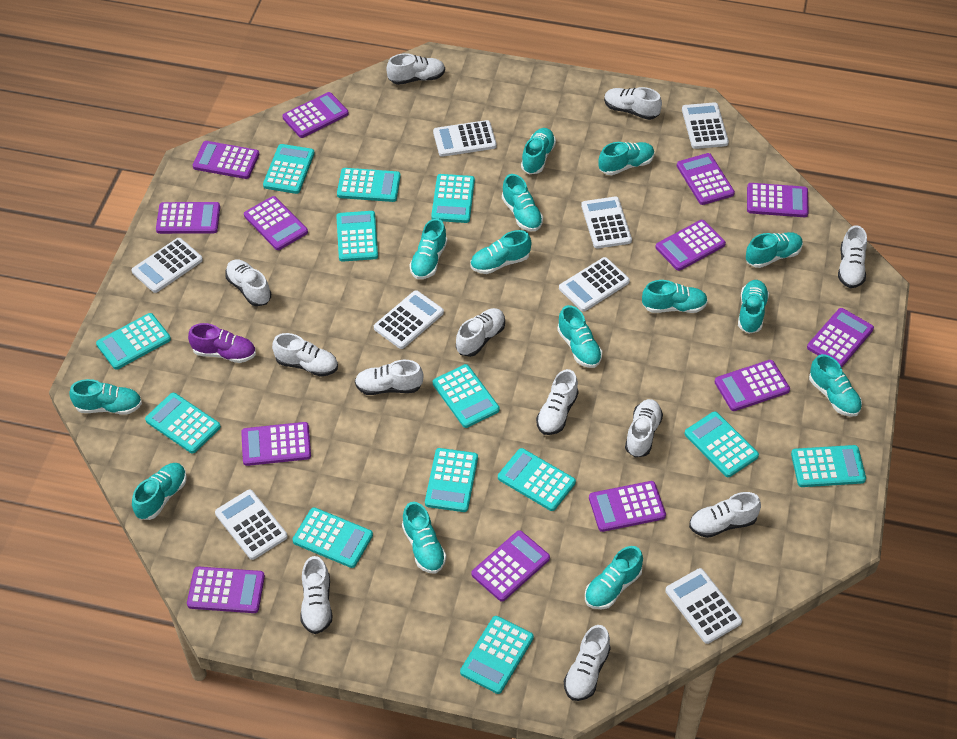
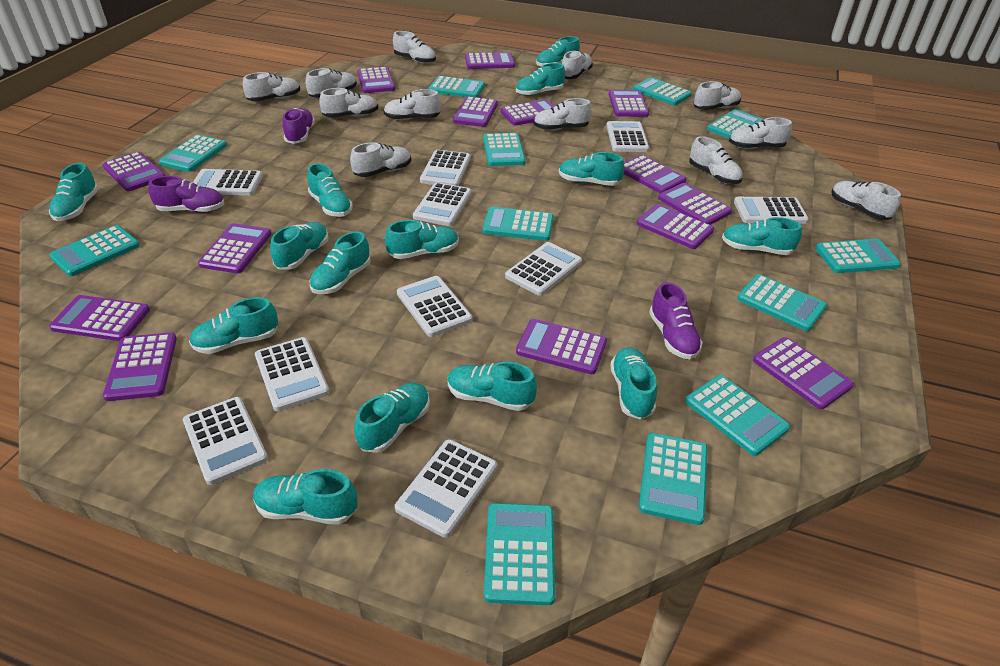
purple calculator: 13 -> 14
purple shoe: 1 -> 3
turquoise calculator: 13 -> 12
white calculator: 8 -> 10

